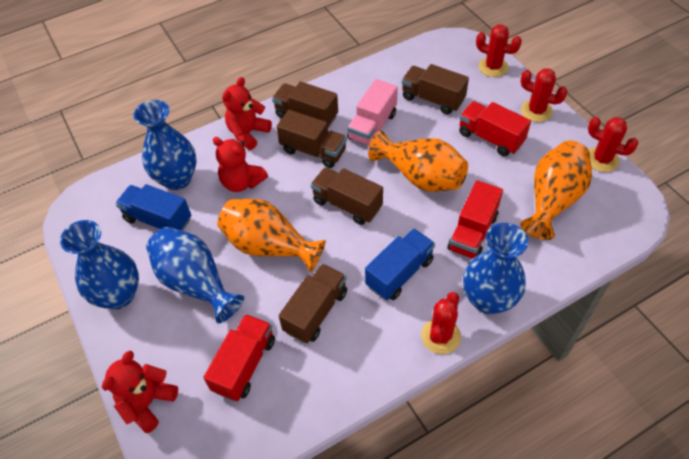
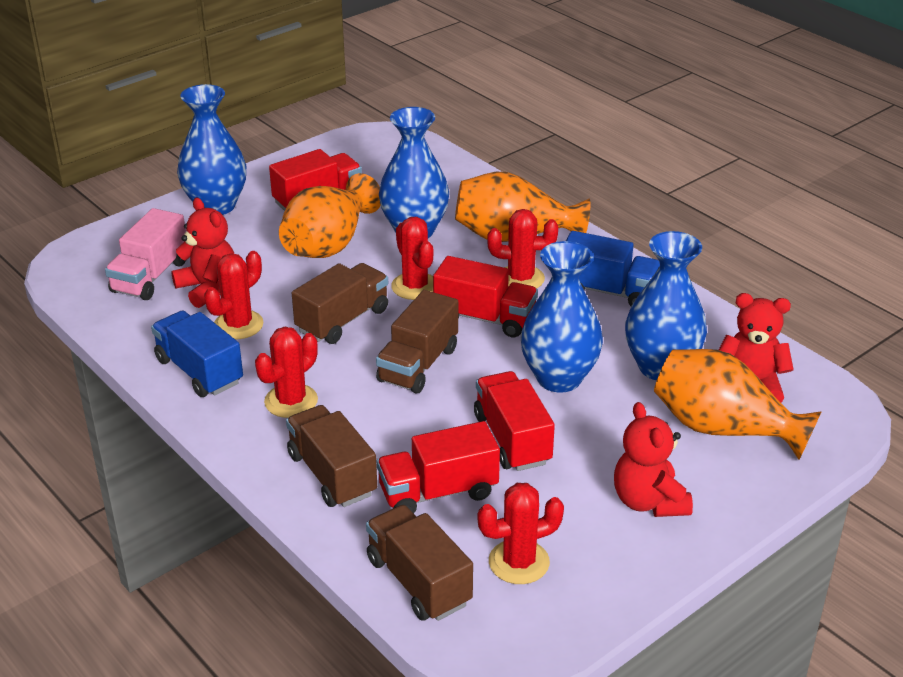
brown truck: 5 -> 4
red cactus: 4 -> 5
red truck: 3 -> 4

